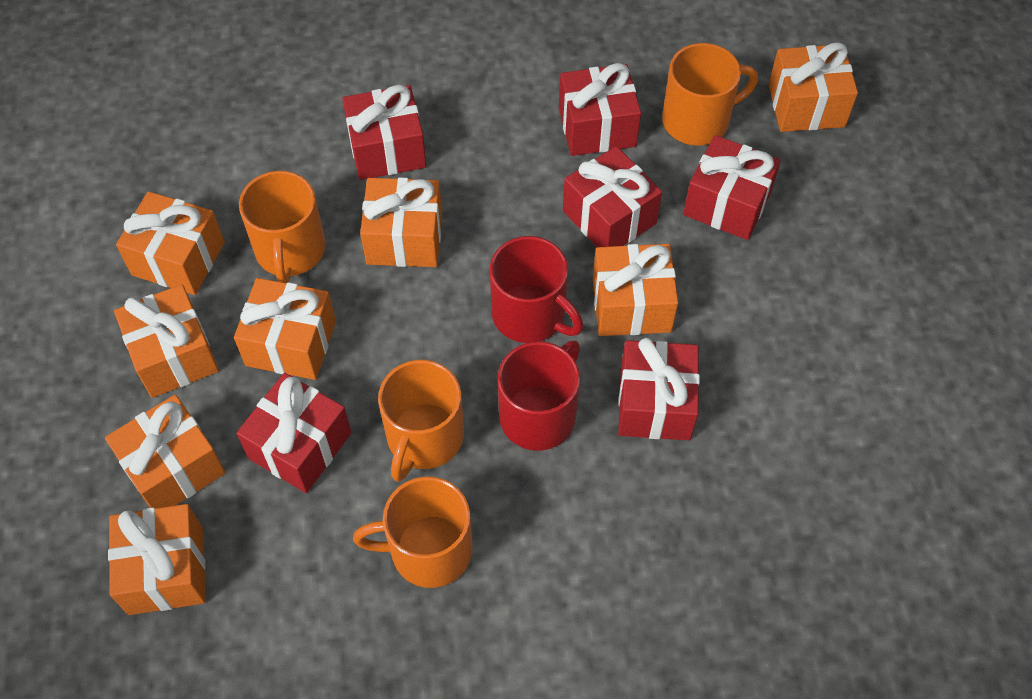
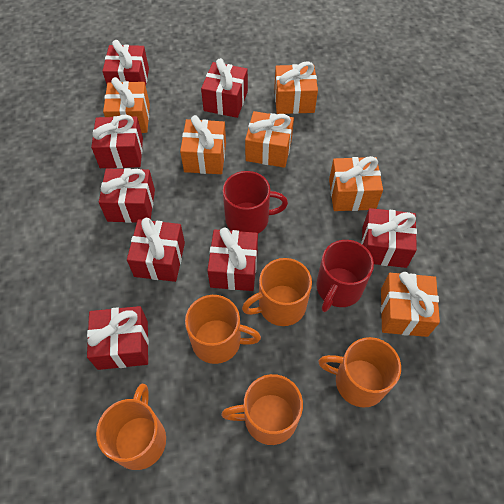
orange gift: 8 -> 6
orange mug: 4 -> 5
red gift: 6 -> 8

